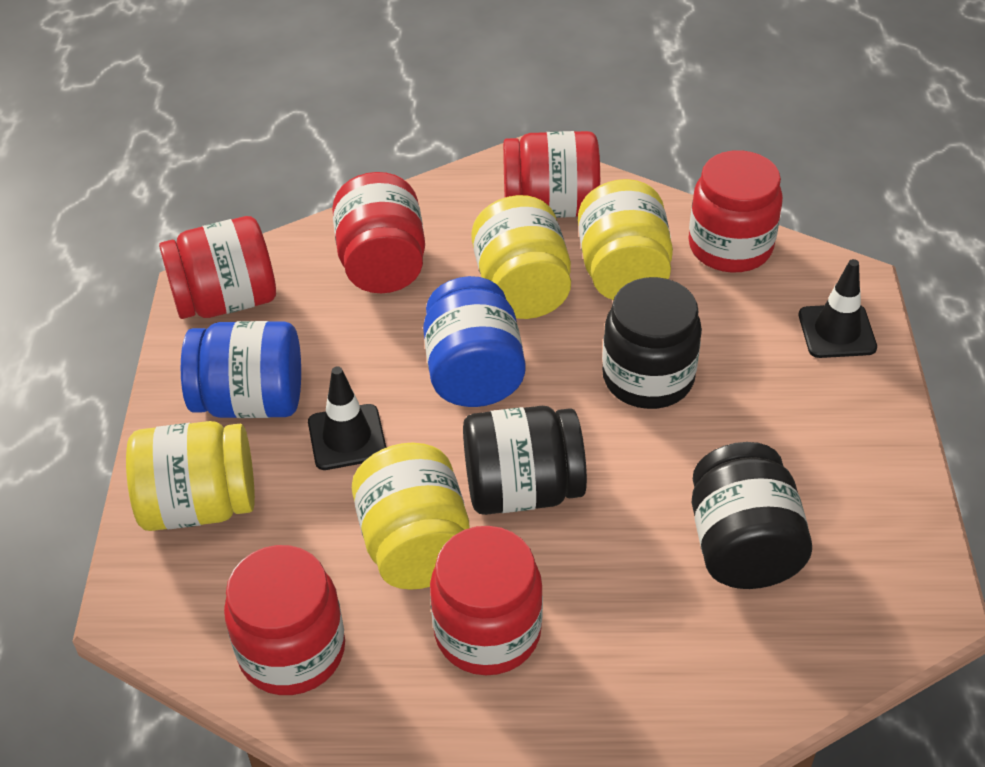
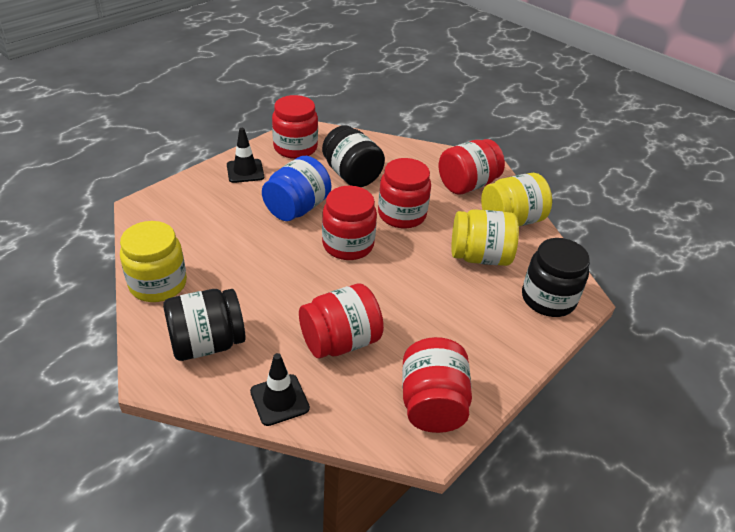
blue jar: 2 -> 1
yellow jar: 4 -> 3

